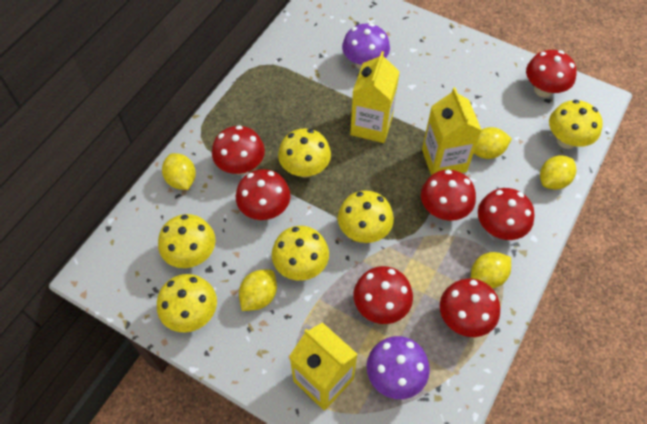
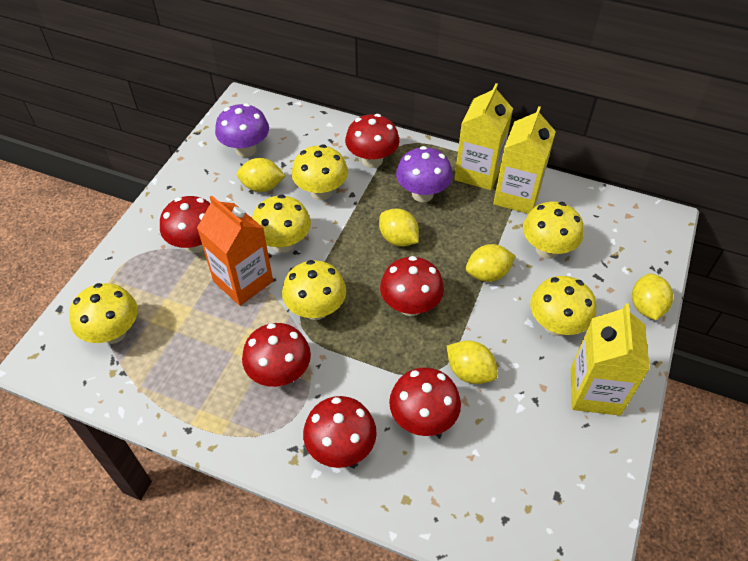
orange carton: 0 -> 1
red mushroom: 7 -> 6

